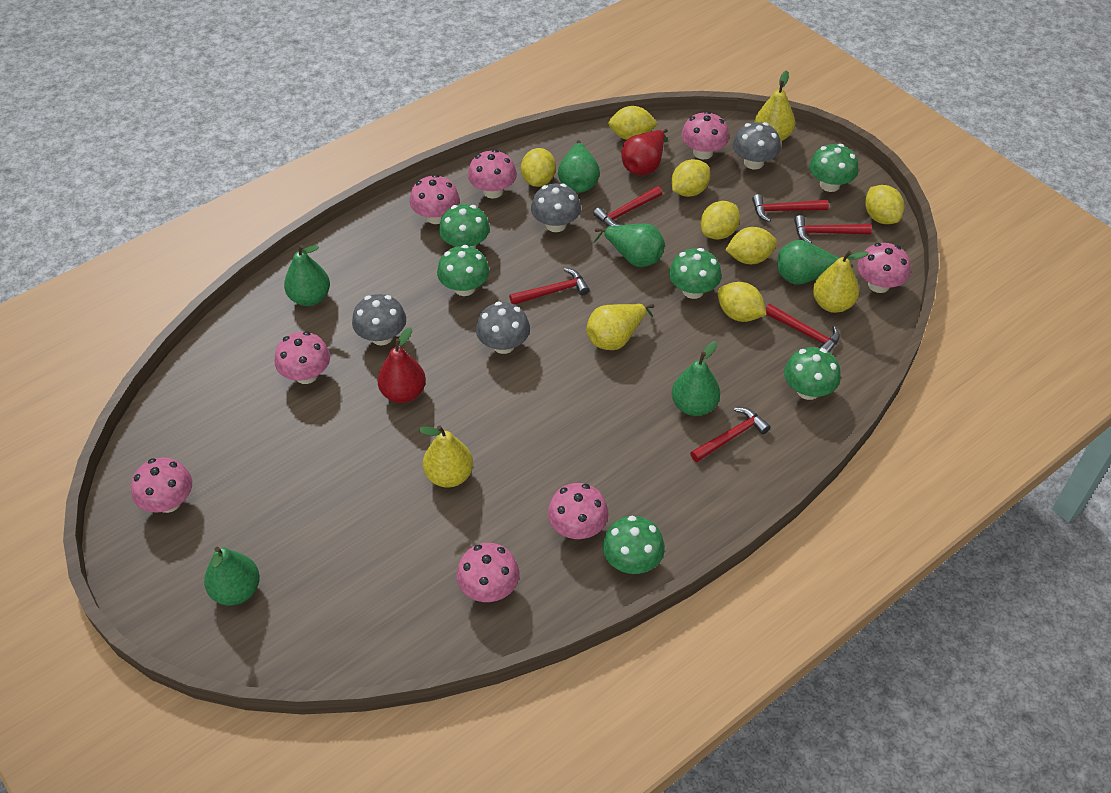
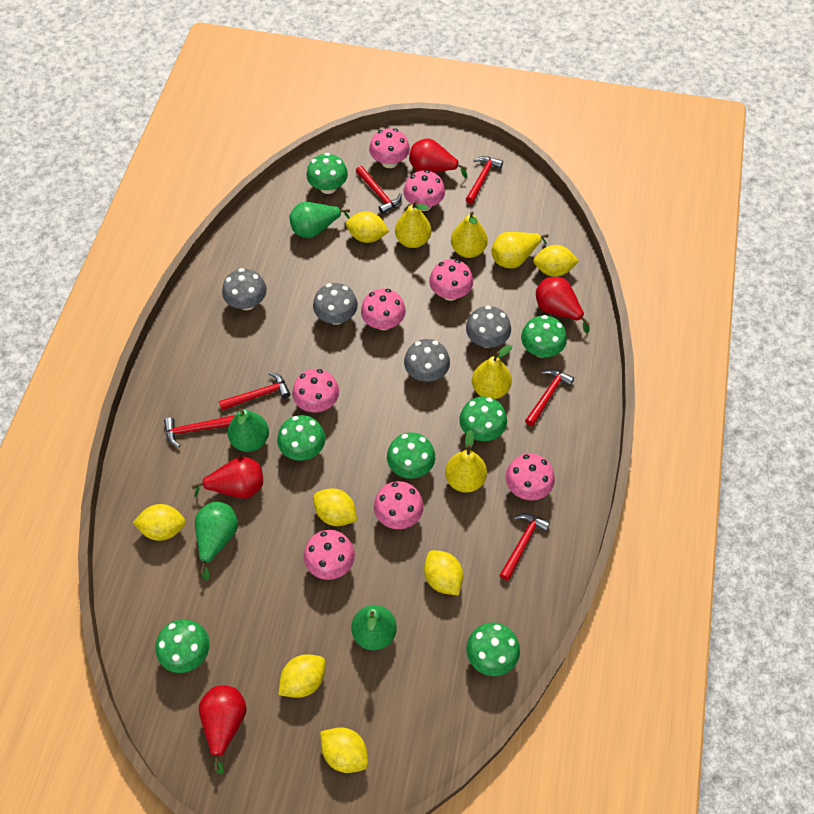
green mushroom: 6 -> 7
green pear: 6 -> 4
red pear: 2 -> 4
yellow pear: 4 -> 5

